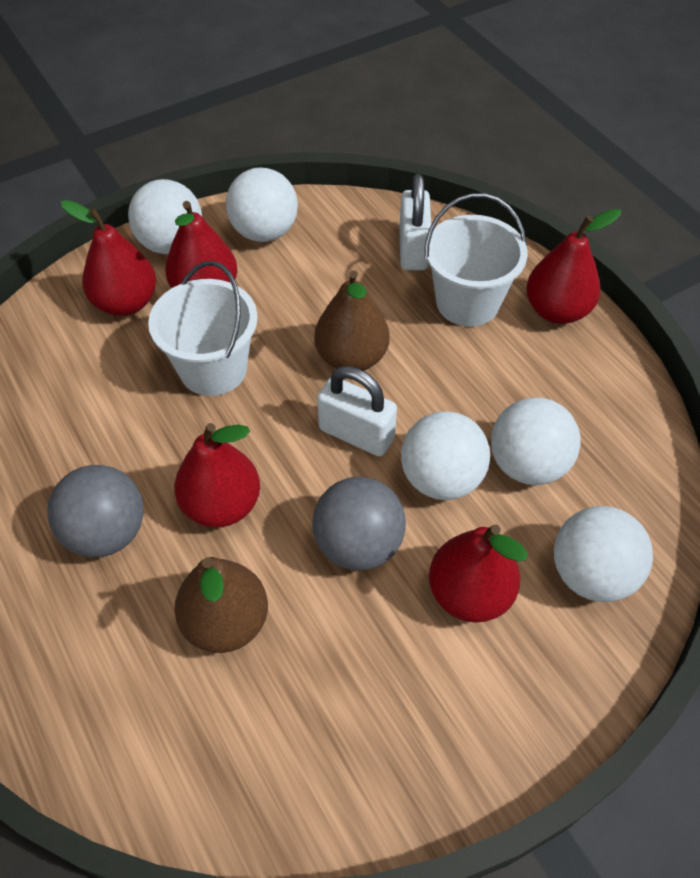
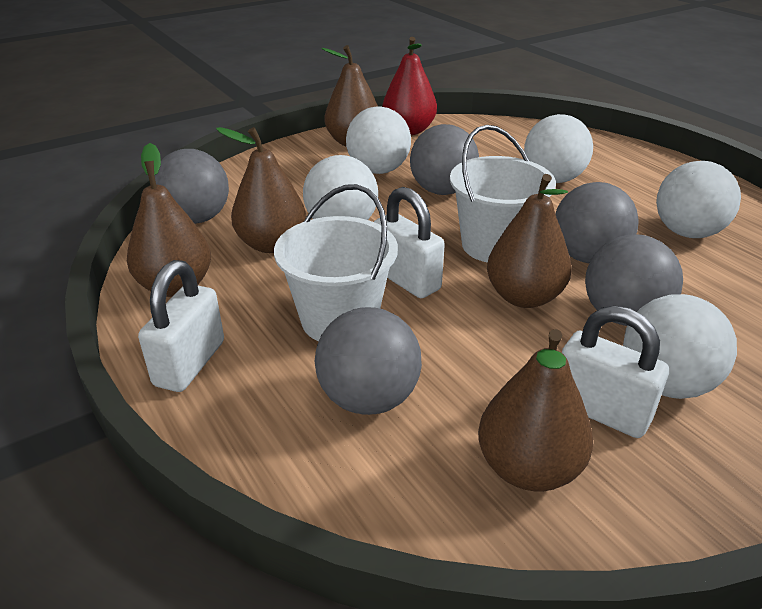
brown pear: 2 -> 5
grey ball: 2 -> 5
red pear: 5 -> 1
white padlock: 2 -> 3

